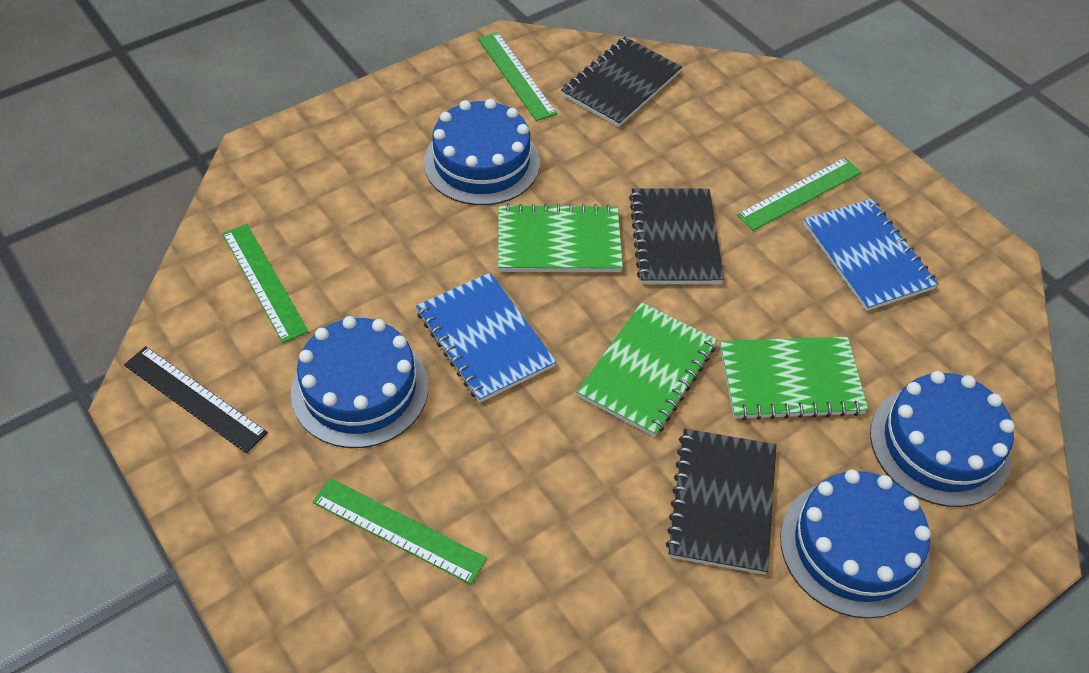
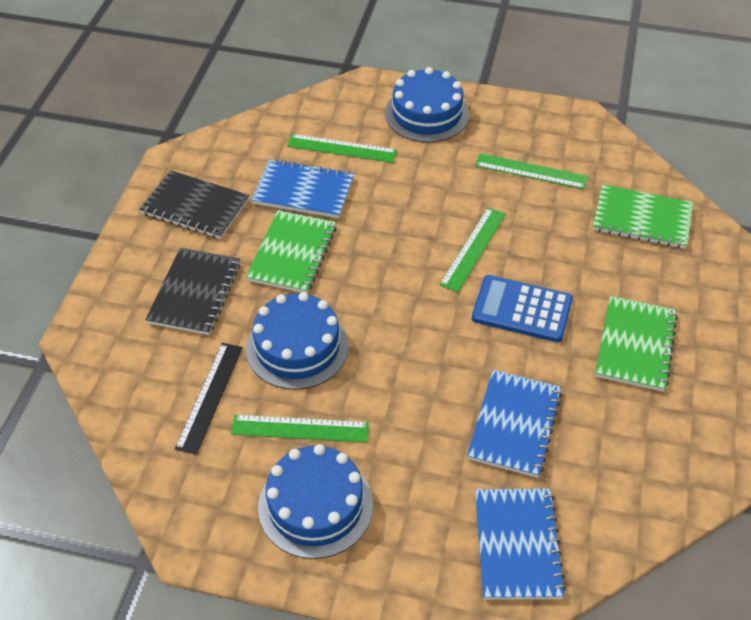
black notebook: 3 -> 2
blue cake: 4 -> 3
blue calculator: 0 -> 1
blue notebook: 2 -> 3

